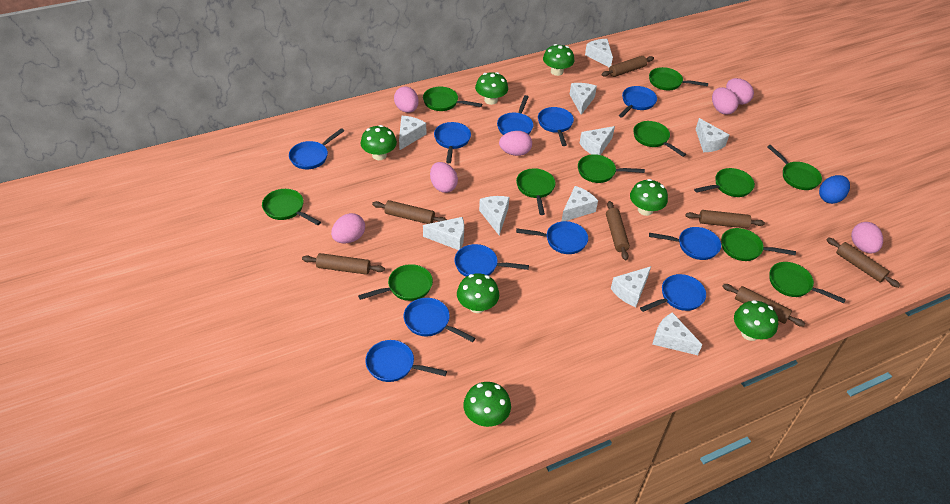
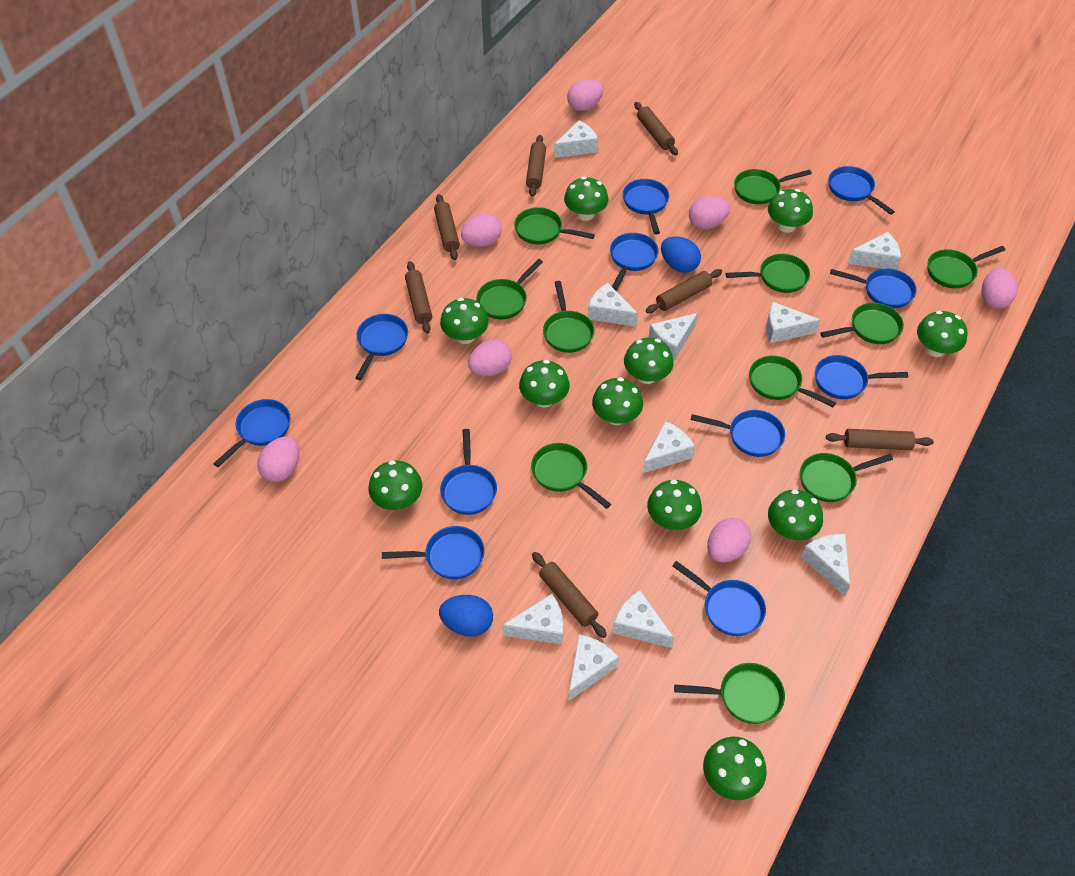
blue egg: 1 -> 2
green mushroom: 7 -> 11

